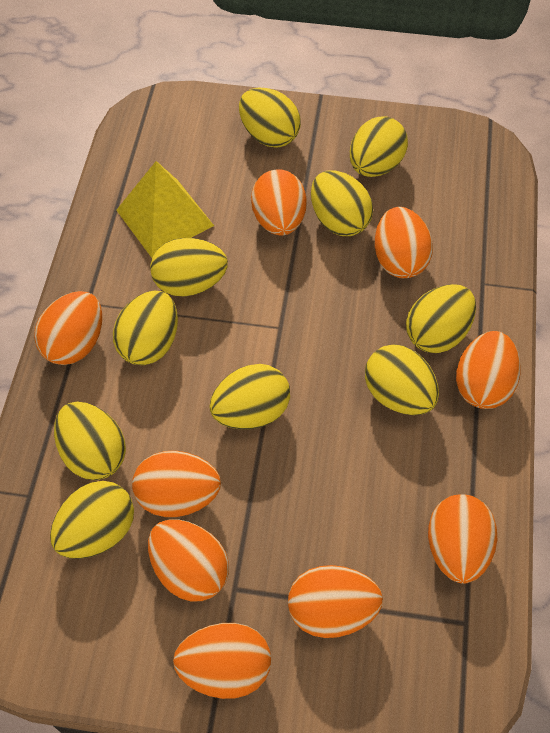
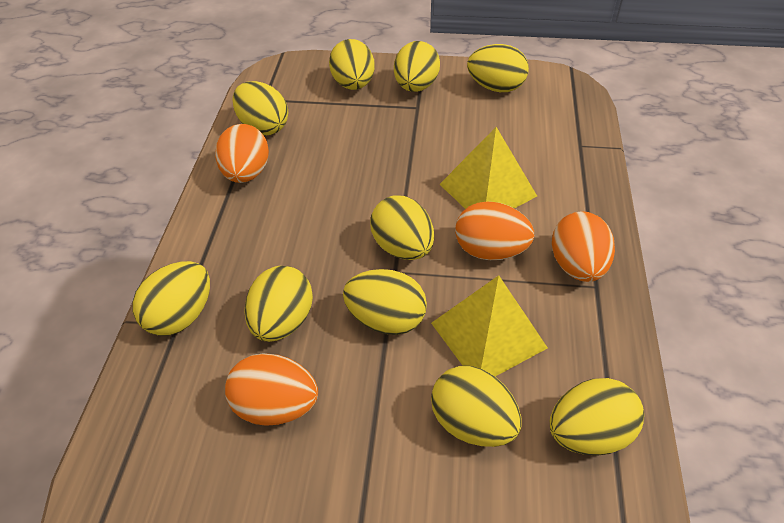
orange egg: 9 -> 4
yellow pyramid: 1 -> 2

